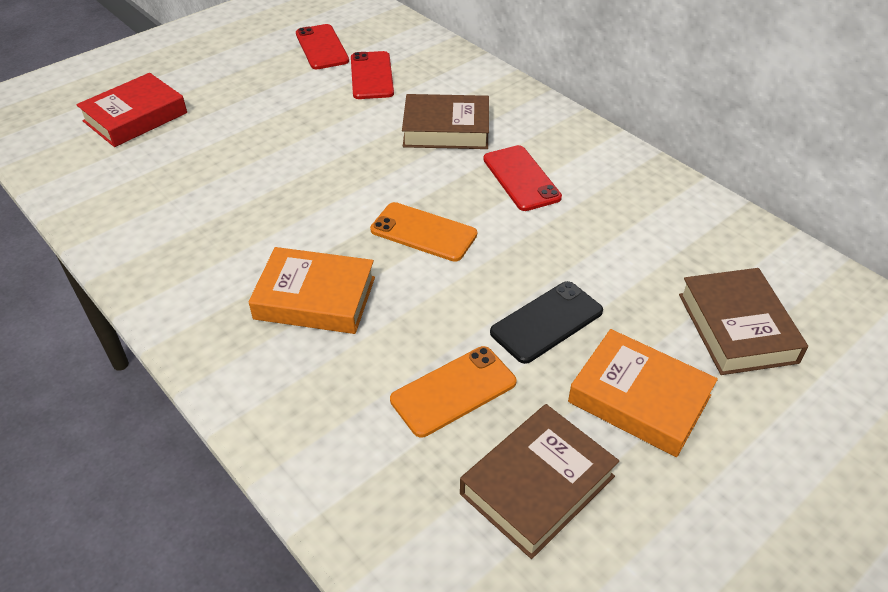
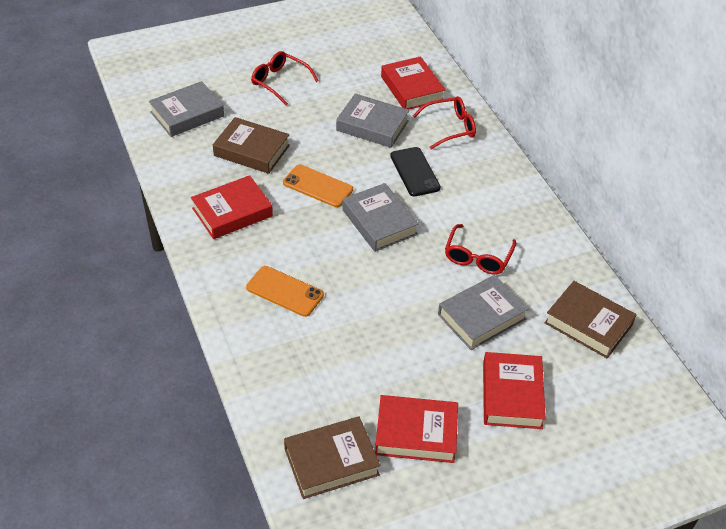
grey book: 0 -> 4
orange book: 2 -> 0
red book: 1 -> 4
red glasses: 0 -> 3
red phone: 3 -> 0

